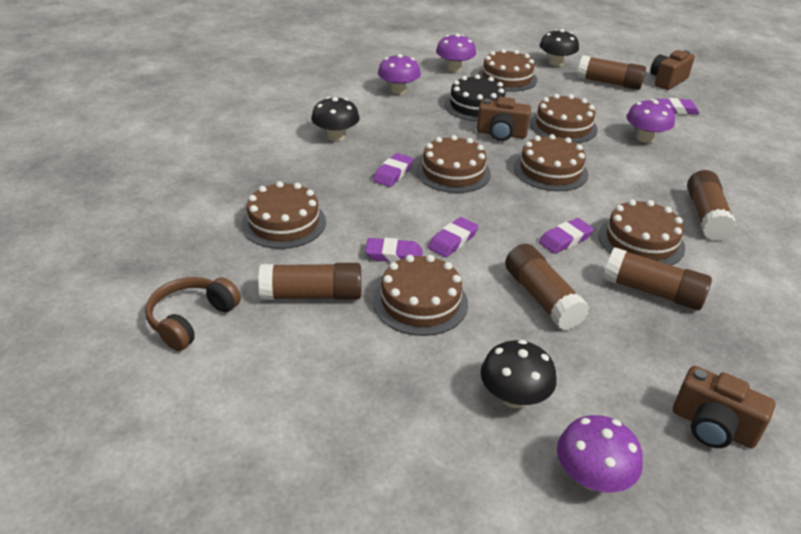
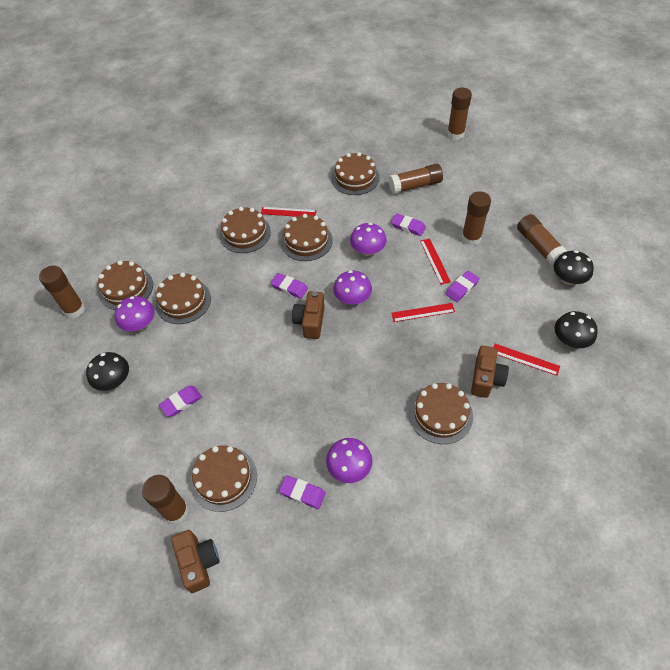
black cake: 1 -> 0
brown glue stick: 5 -> 6
brown headphones: 1 -> 0
red ruler: 0 -> 4

